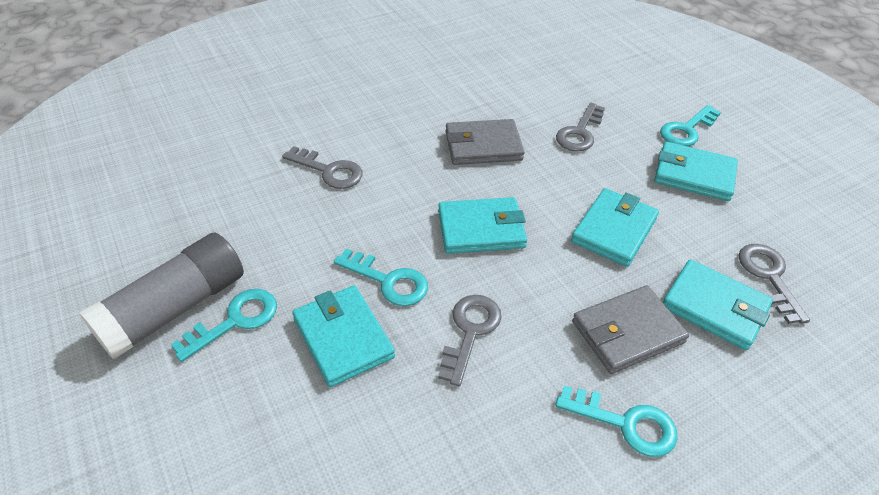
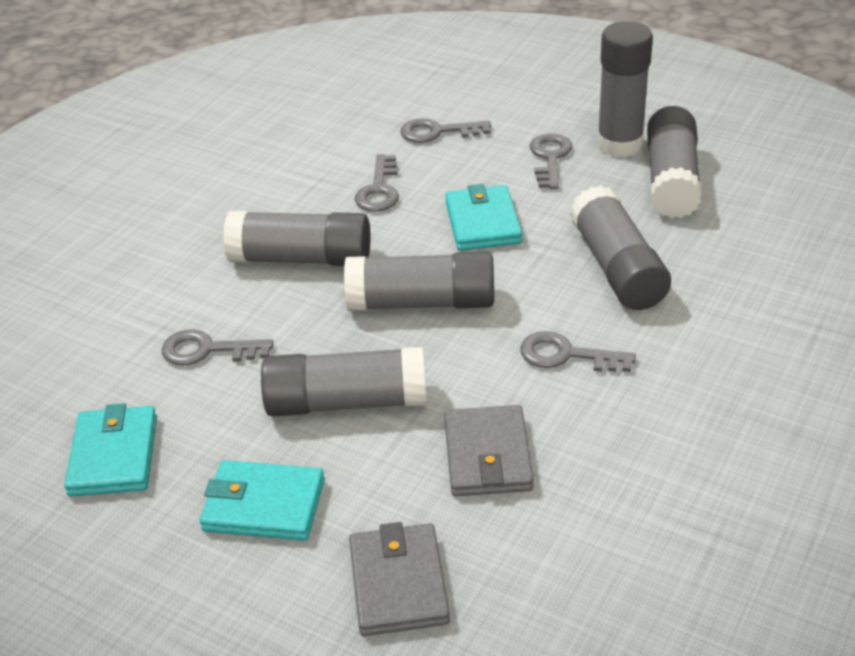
grey glue stick: 1 -> 6
grey key: 4 -> 5
turquoise key: 4 -> 0
turquoise wallet: 5 -> 3

